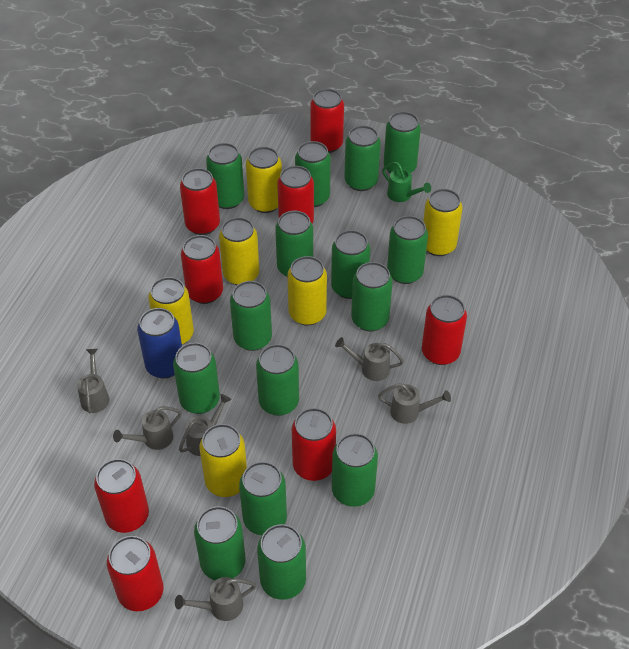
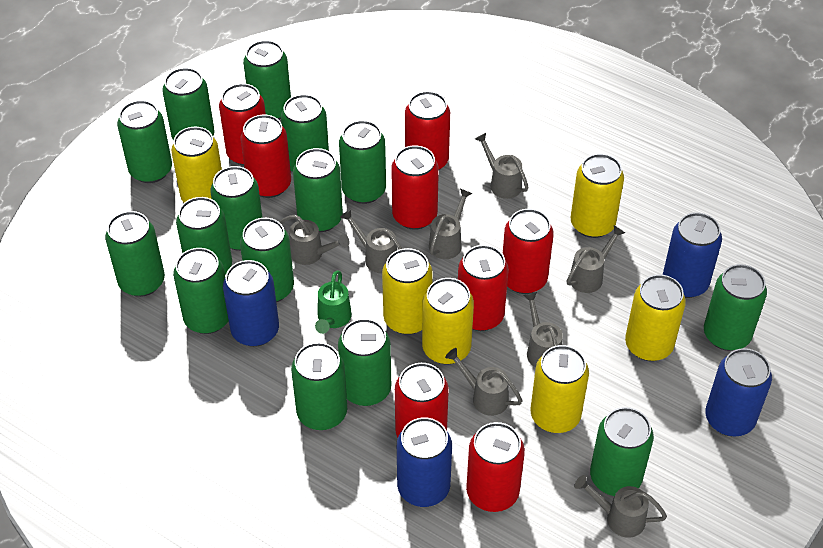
blue can: 1 -> 4
grey watering can: 6 -> 8

